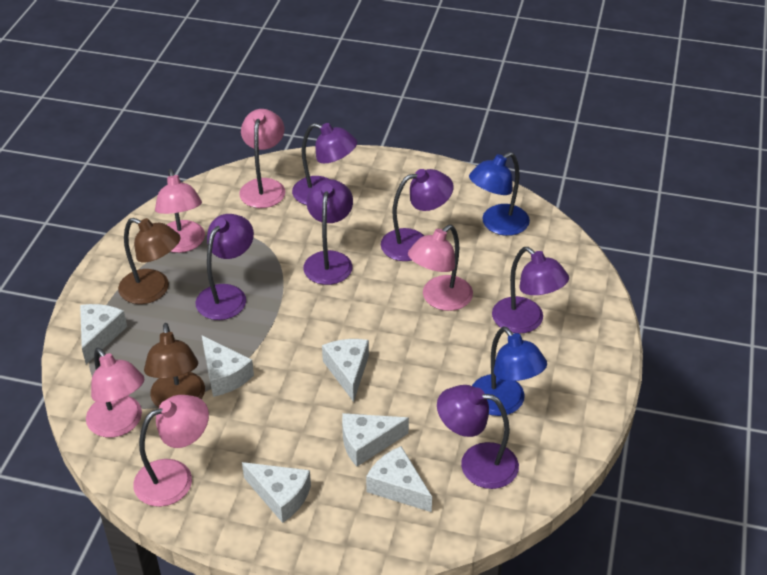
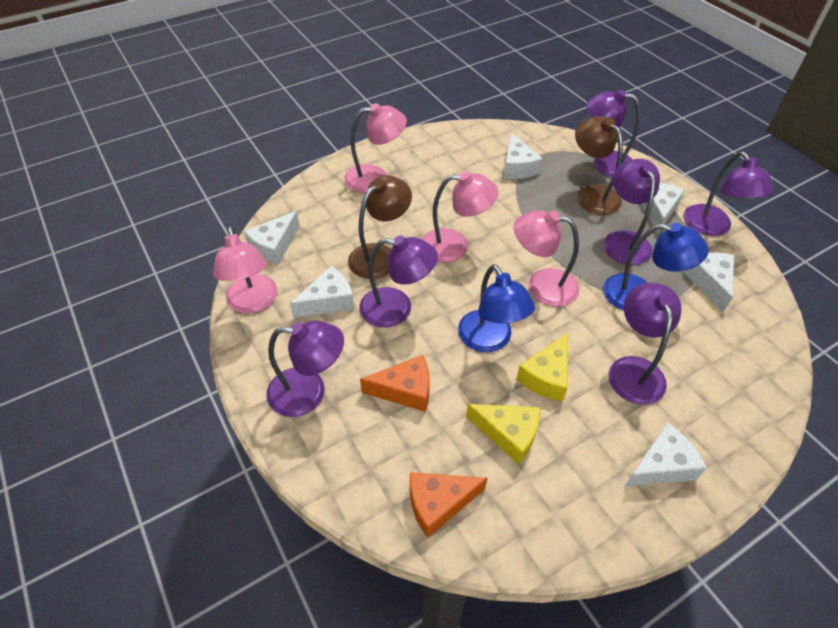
orange cheese: 0 -> 2
pink lamp: 5 -> 4
yellow cheese: 0 -> 2

